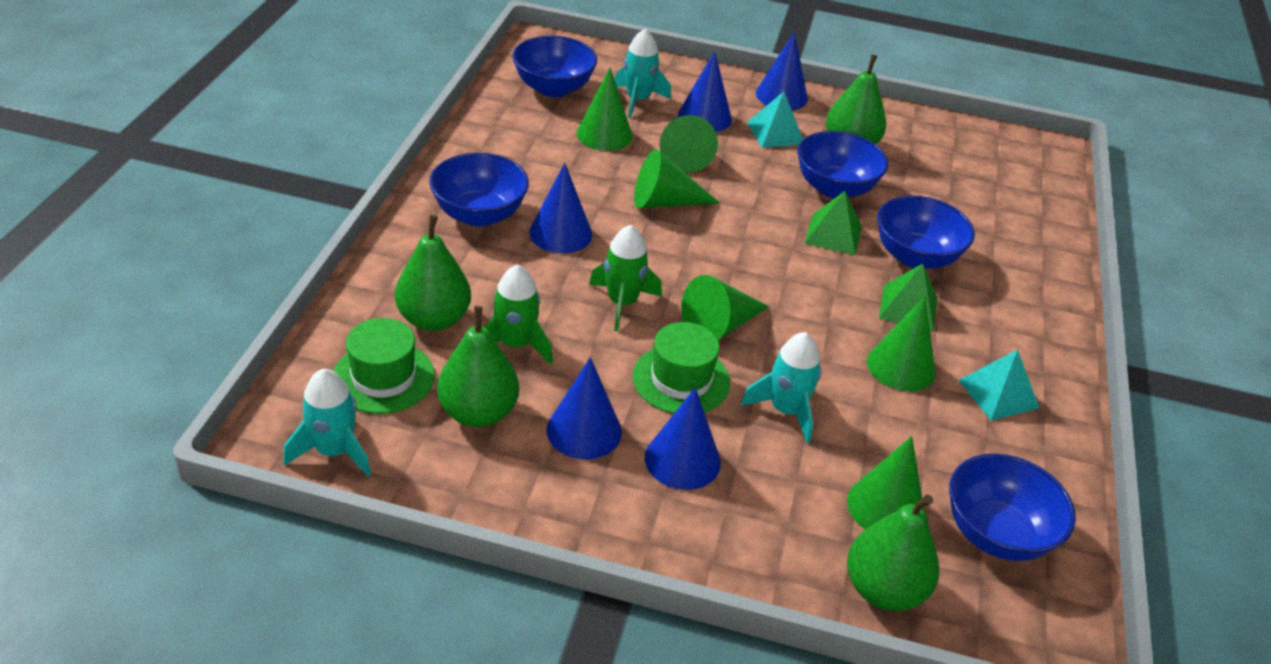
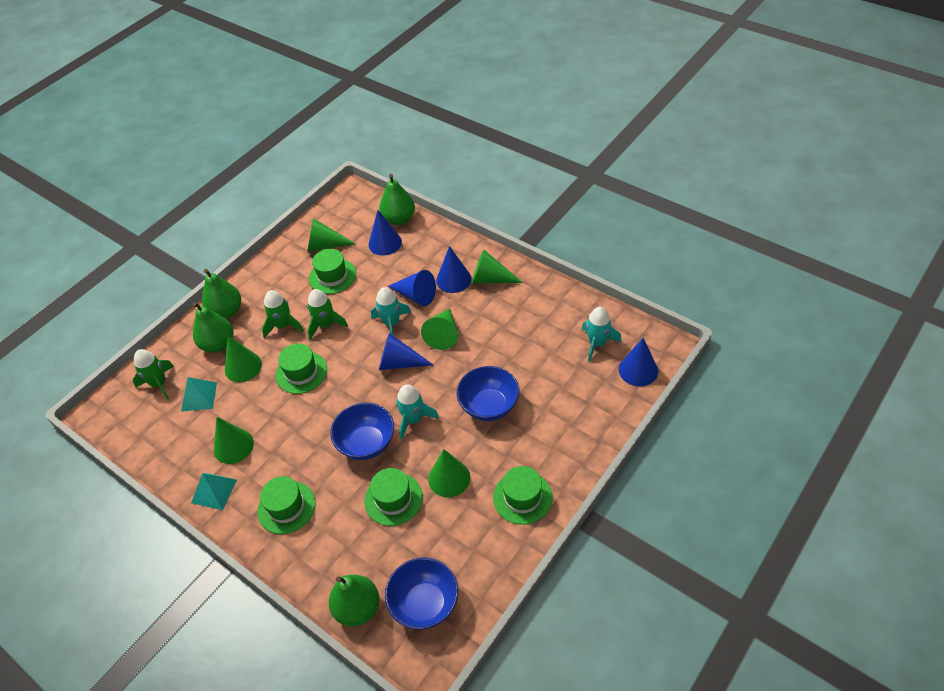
blue bowl: 5 -> 3
green hat: 2 -> 5
green pyramid: 2 -> 0
green rocket: 2 -> 3

